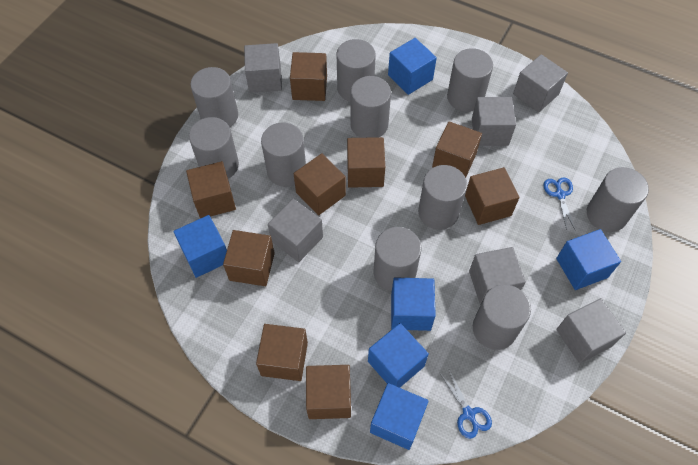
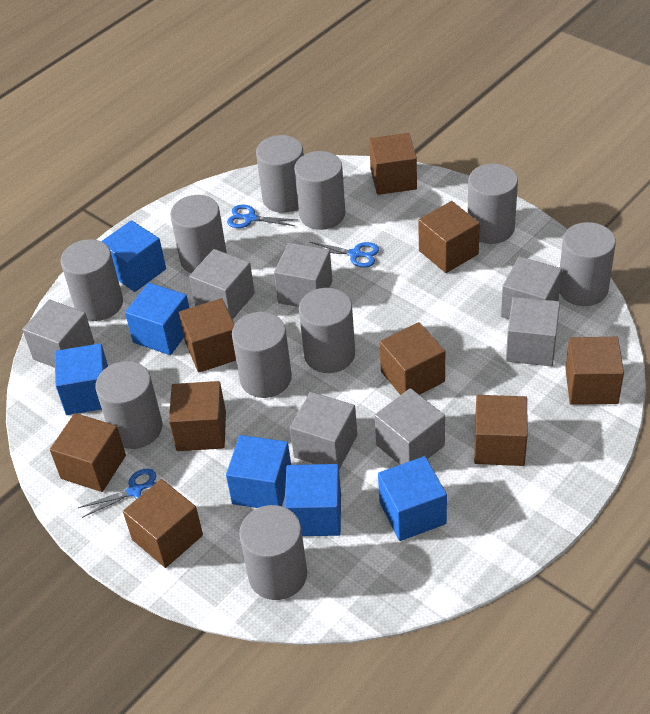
blue scissors: 2 -> 3
grey cube: 6 -> 7

